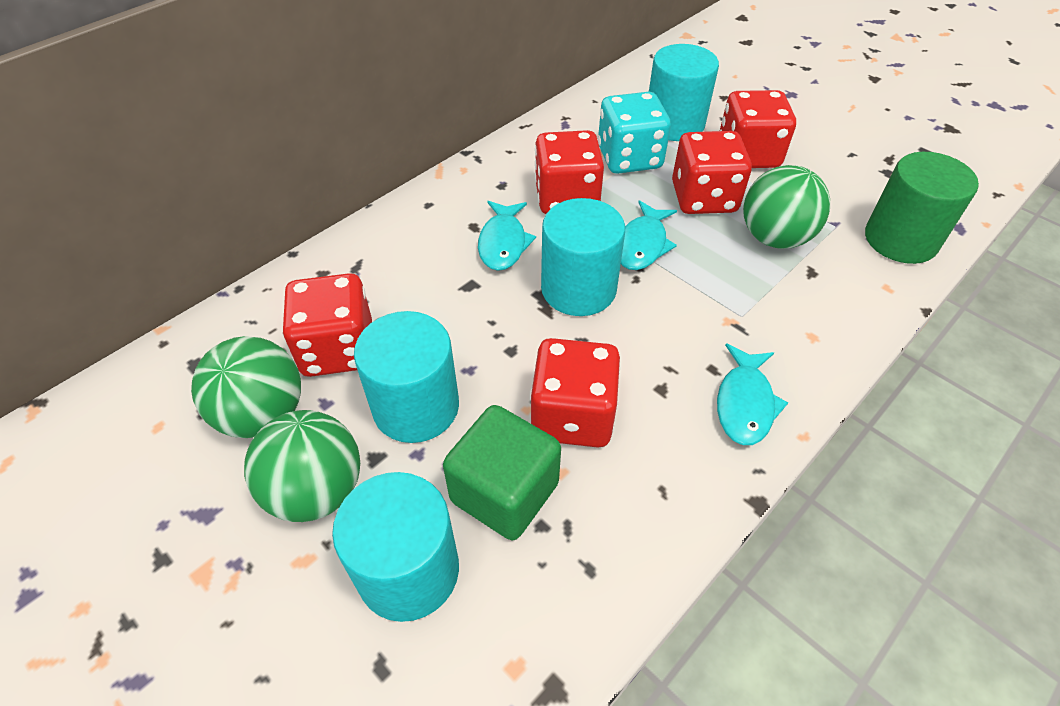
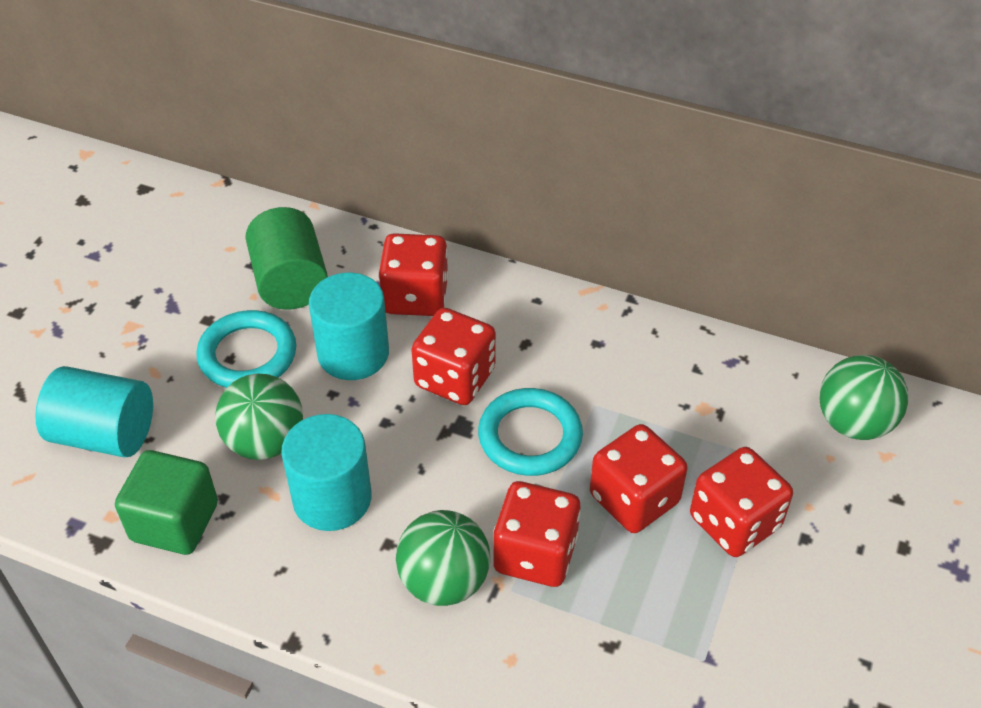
turquoise cylinder: 4 -> 3
turquoise dice: 1 -> 0
turquoise fish: 3 -> 0
turquoise ring: 0 -> 2

